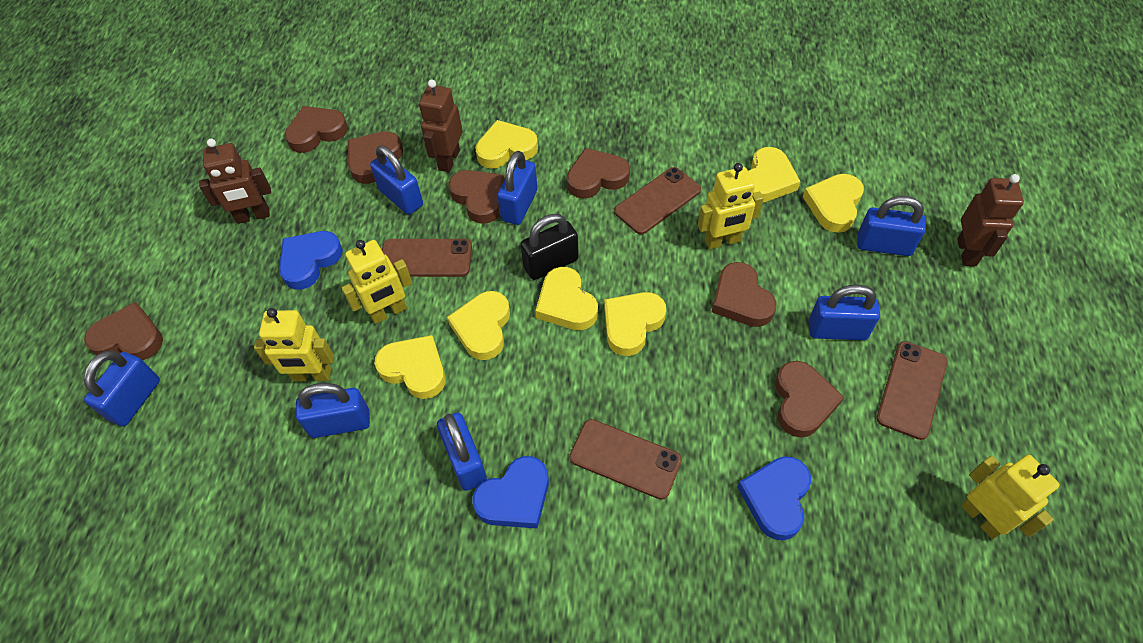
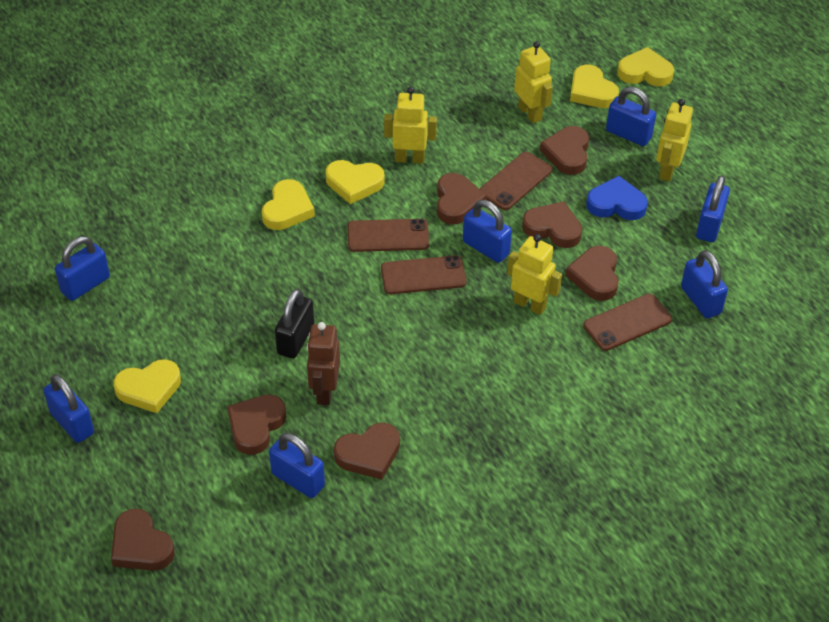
blue heart: 3 -> 1
brown robot: 3 -> 1
yellow heart: 7 -> 5

